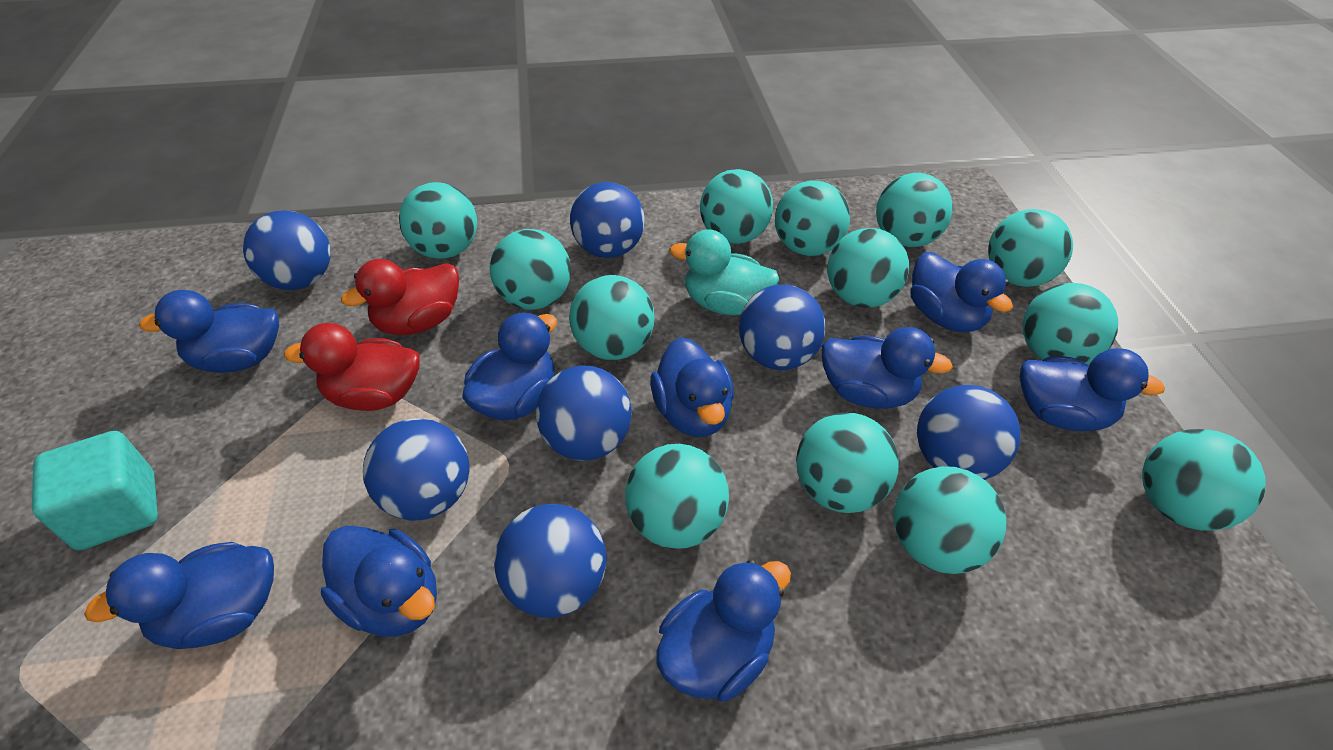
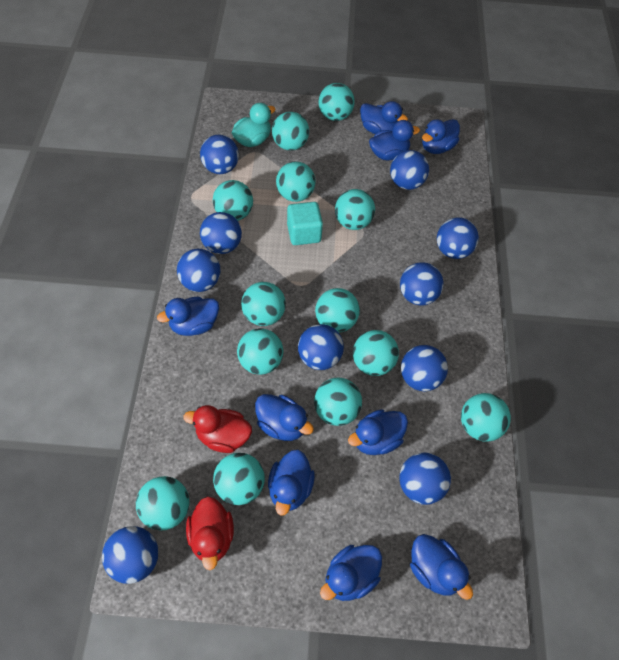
blue ball: 7 -> 10

